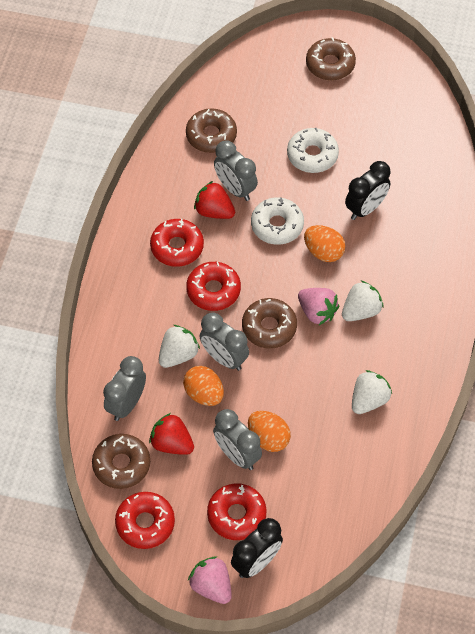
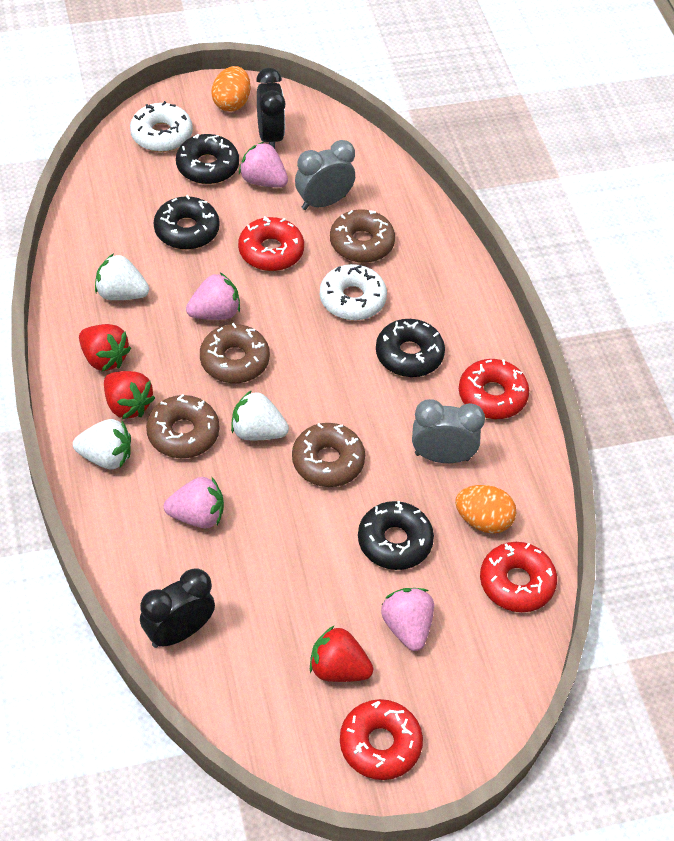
black donut: 0 -> 4
grey clock: 4 -> 2
orange egg: 3 -> 2
pink strawberry: 2 -> 4
red strawberry: 2 -> 3

